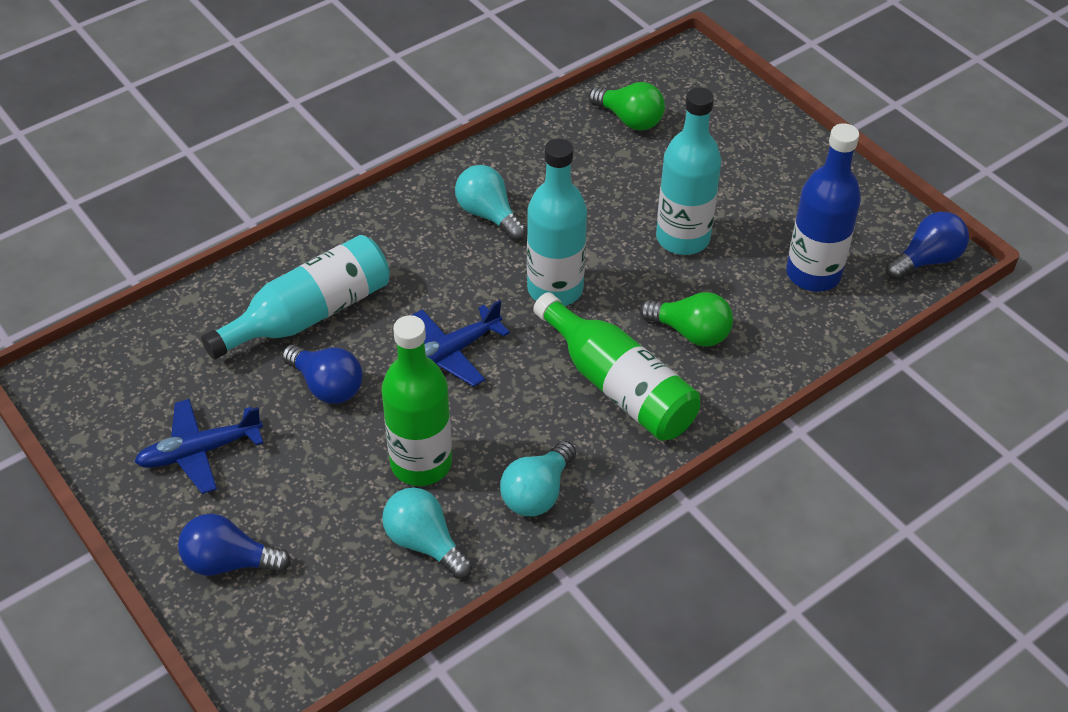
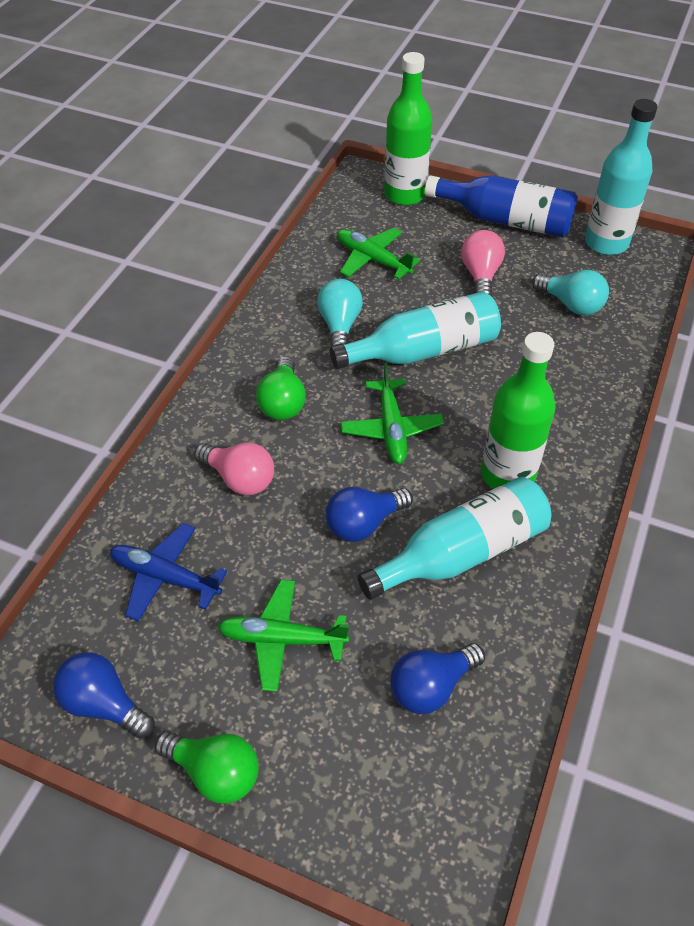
blue plane: 2 -> 1
green plane: 0 -> 3
pink light bulb: 0 -> 2
turquoise light bulb: 3 -> 2

